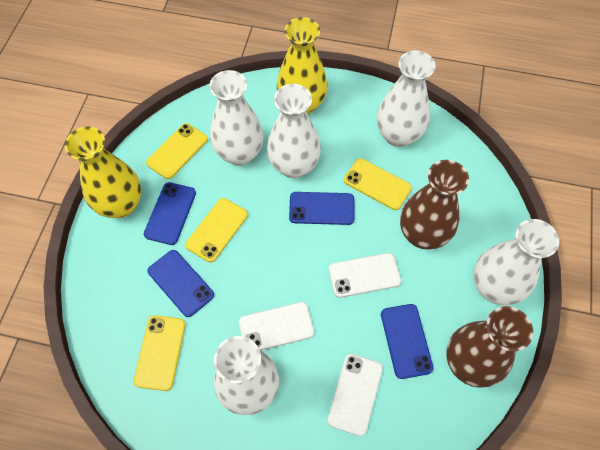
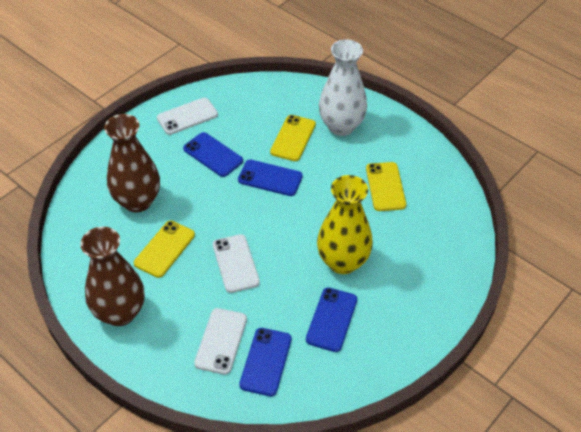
white vase: 5 -> 1
yellow phone: 4 -> 3
yellow vase: 2 -> 1

